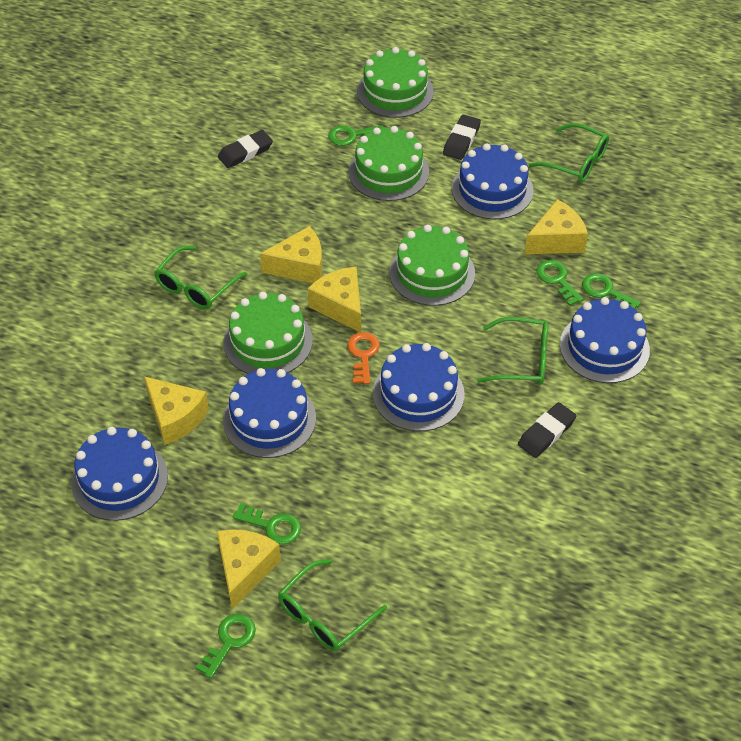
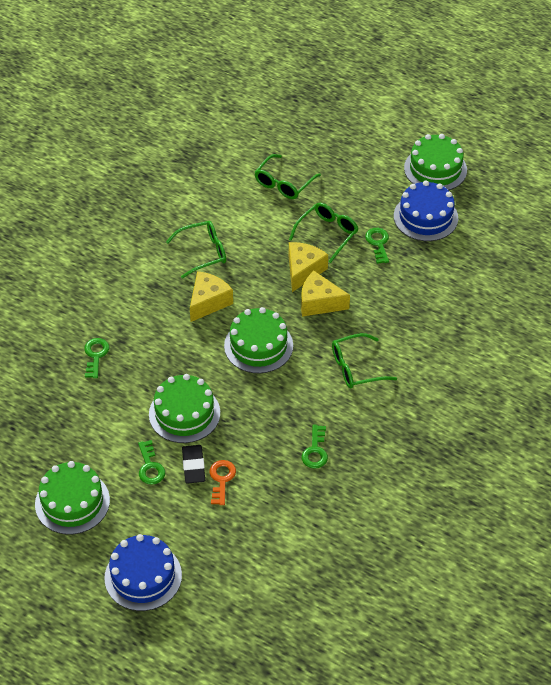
black eraser: 3 -> 1
blue cake: 5 -> 2
green key: 5 -> 4
yellow cheese: 5 -> 3

